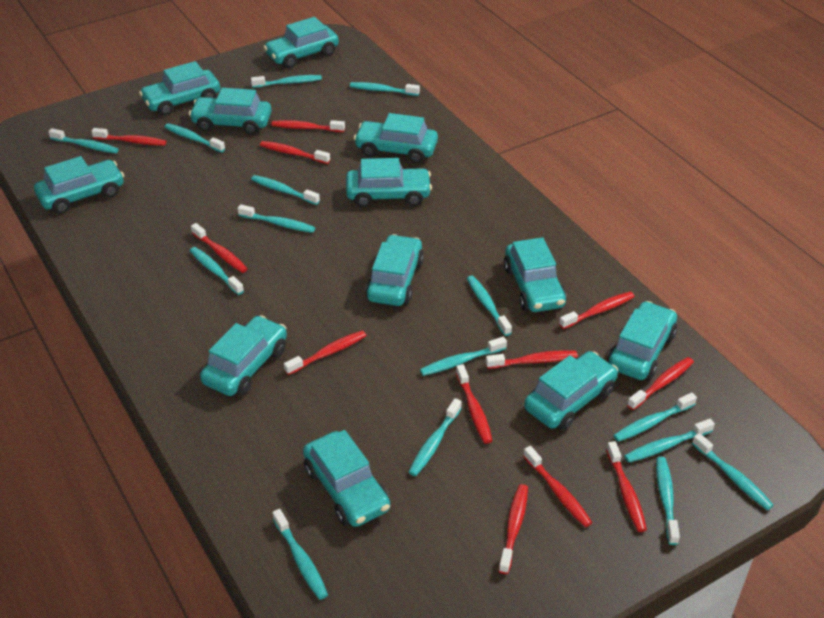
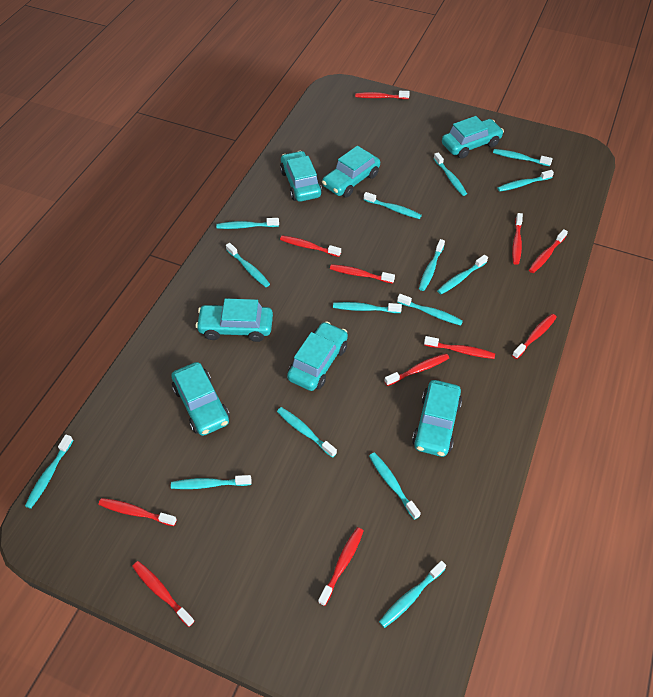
red toothbrush: 12 -> 11
turquoise car: 12 -> 7

